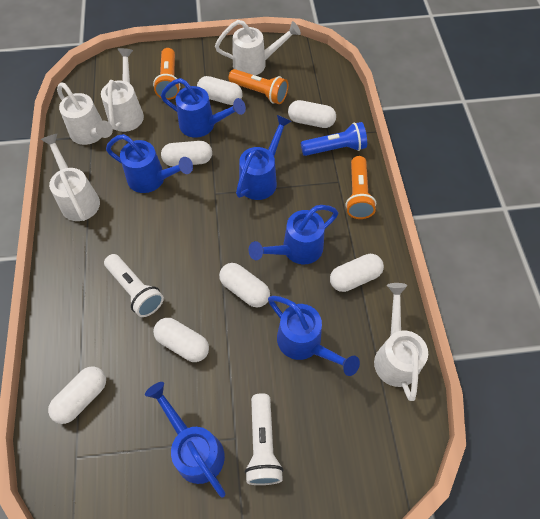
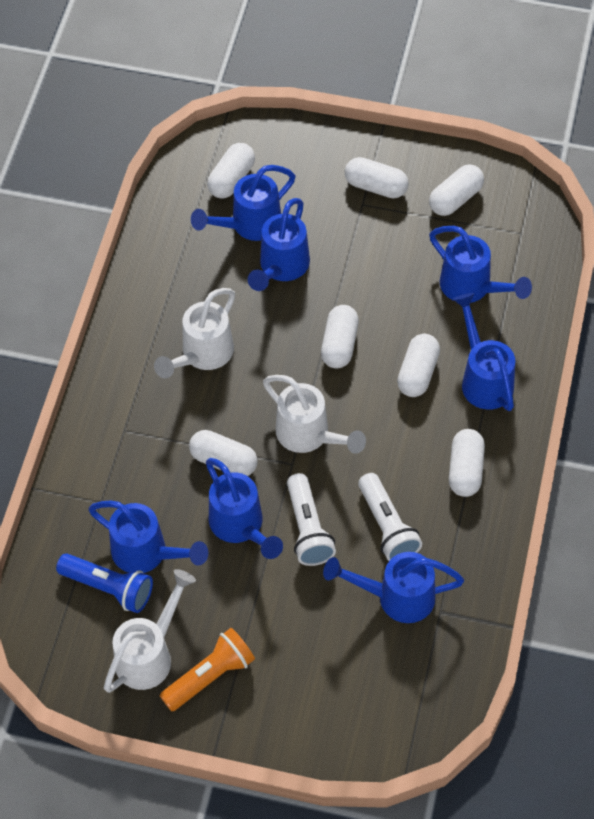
blue watering can: 6 -> 7
orange flashlight: 3 -> 1
white watering can: 5 -> 3

